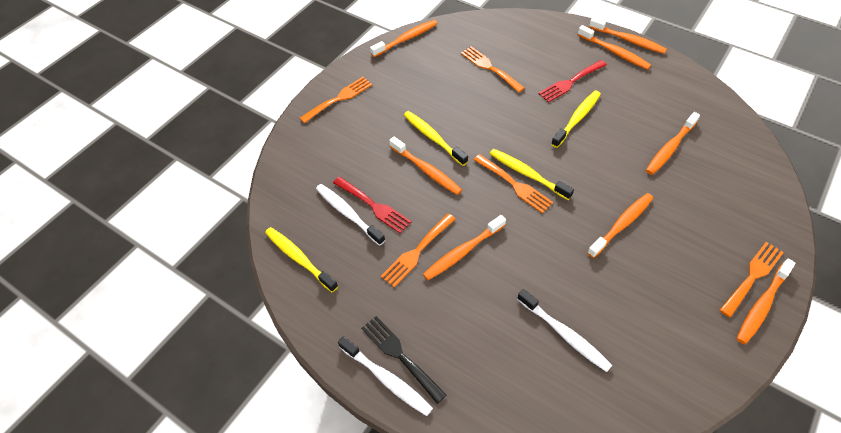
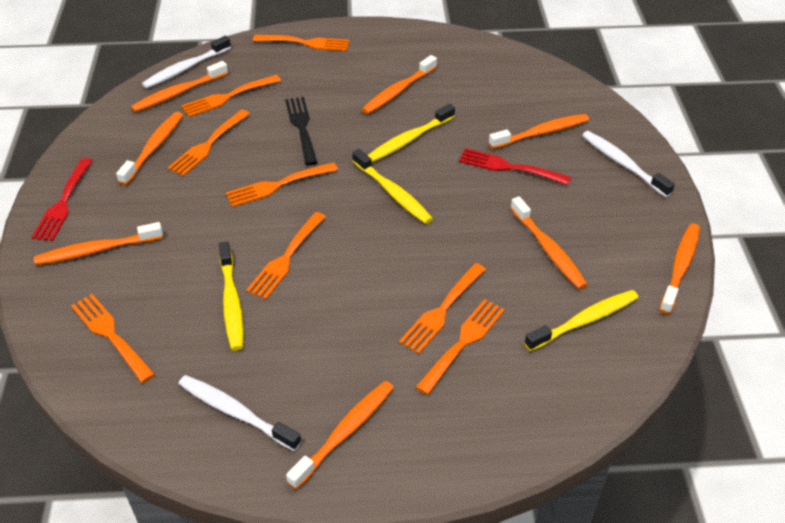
orange fork: 5 -> 8

